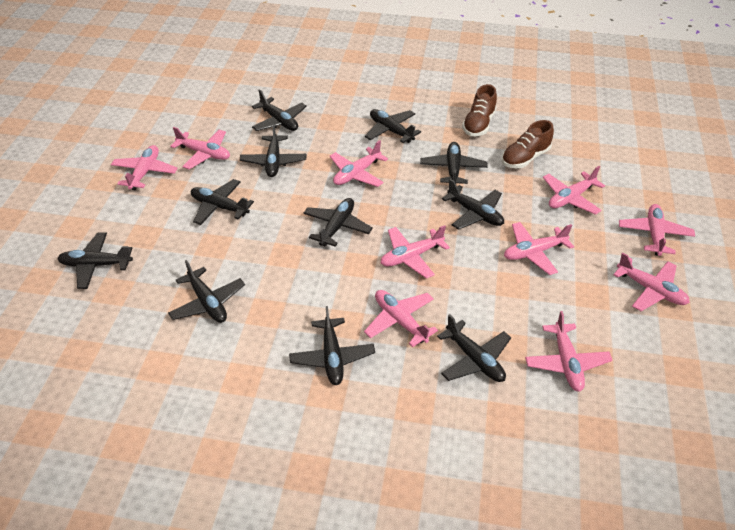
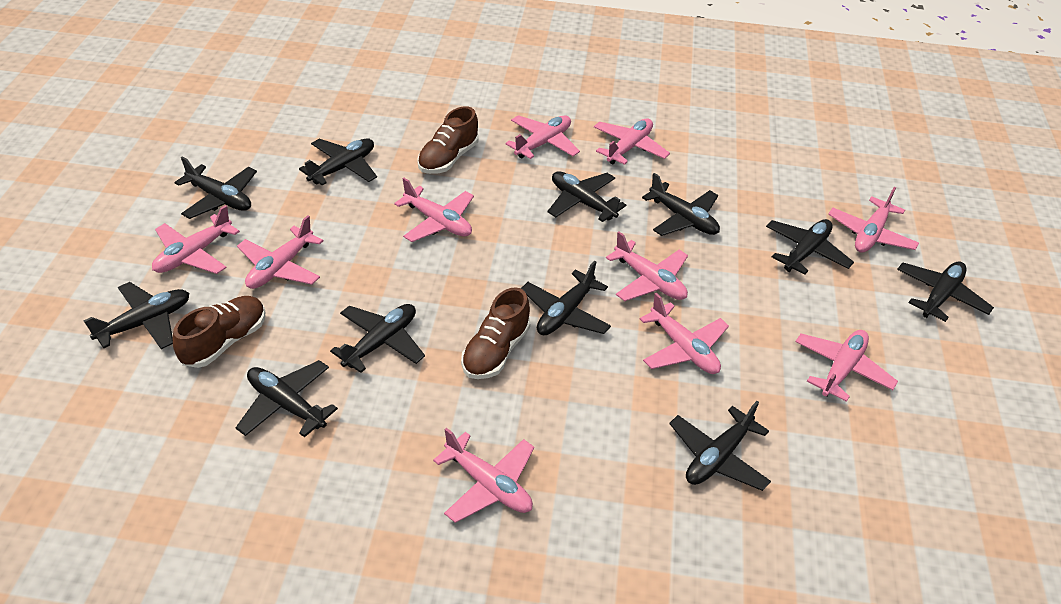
brown shoe: 2 -> 3

